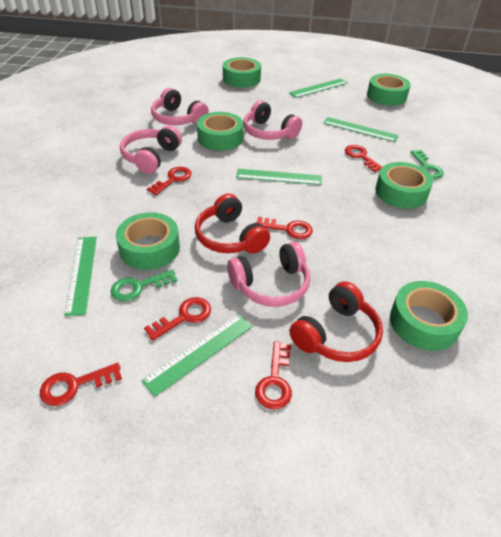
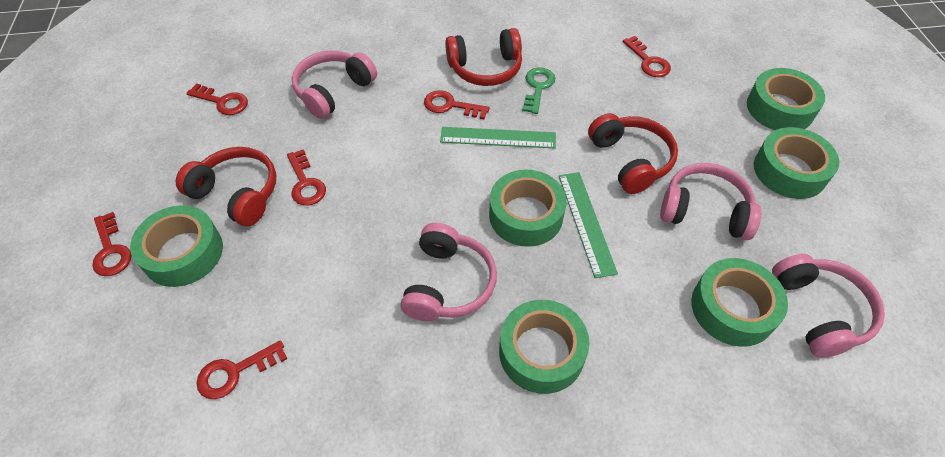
green key: 2 -> 1
green ruler: 5 -> 2
red headphones: 2 -> 3

